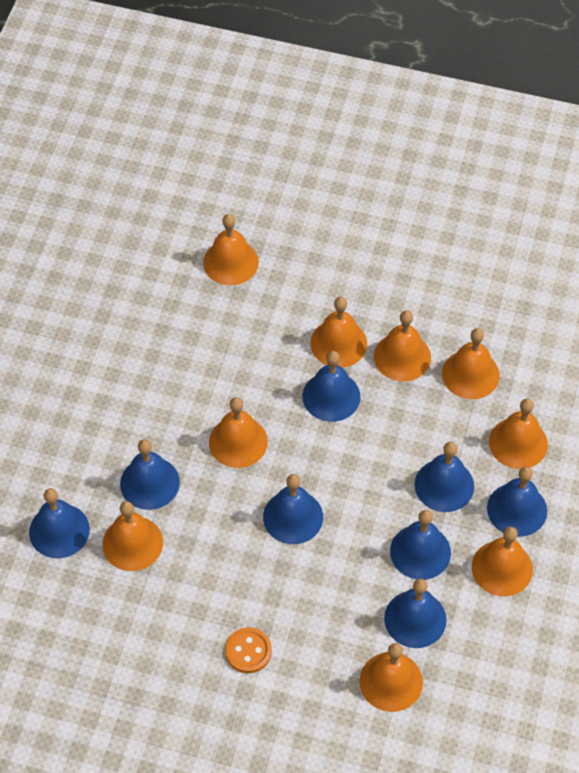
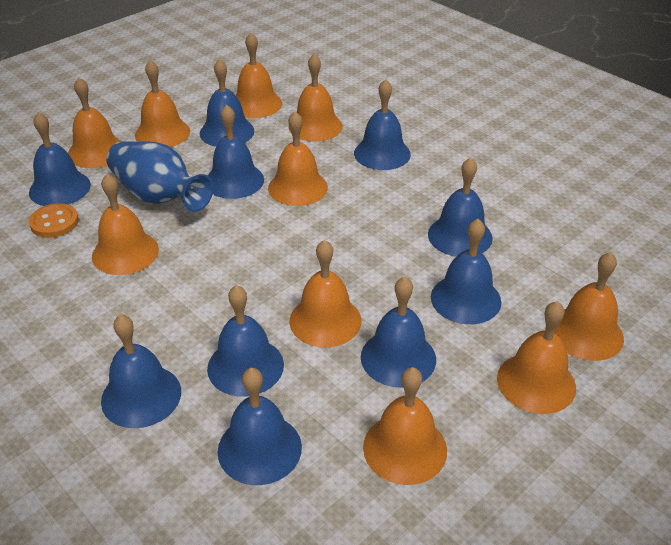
blue bell: 8 -> 10
blue vase: 0 -> 1
orange bell: 9 -> 10

